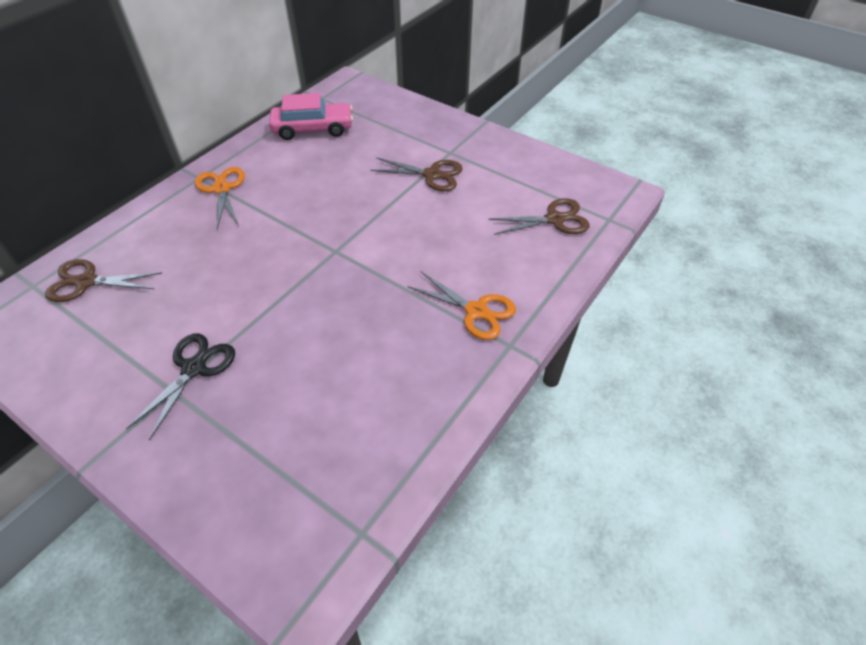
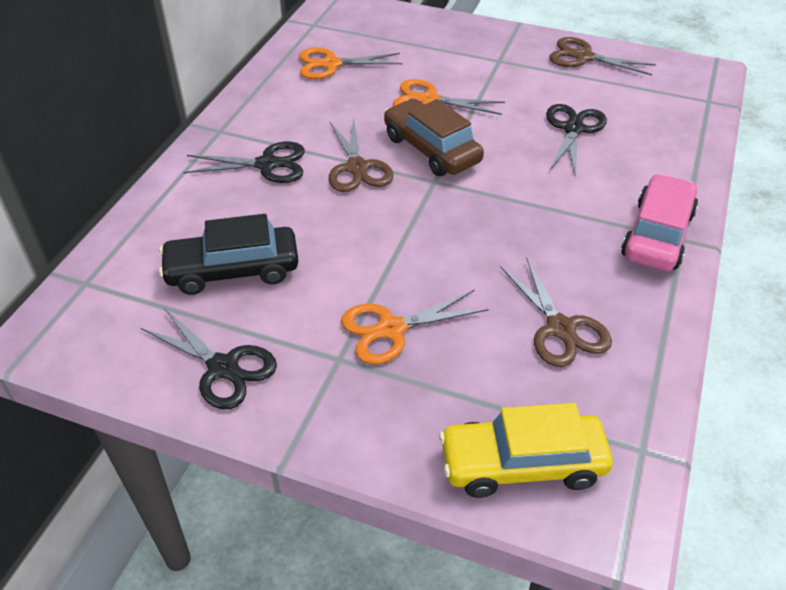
black car: 0 -> 1
black scissors: 1 -> 3
brown car: 0 -> 1
orange scissors: 2 -> 3
yellow car: 0 -> 1

